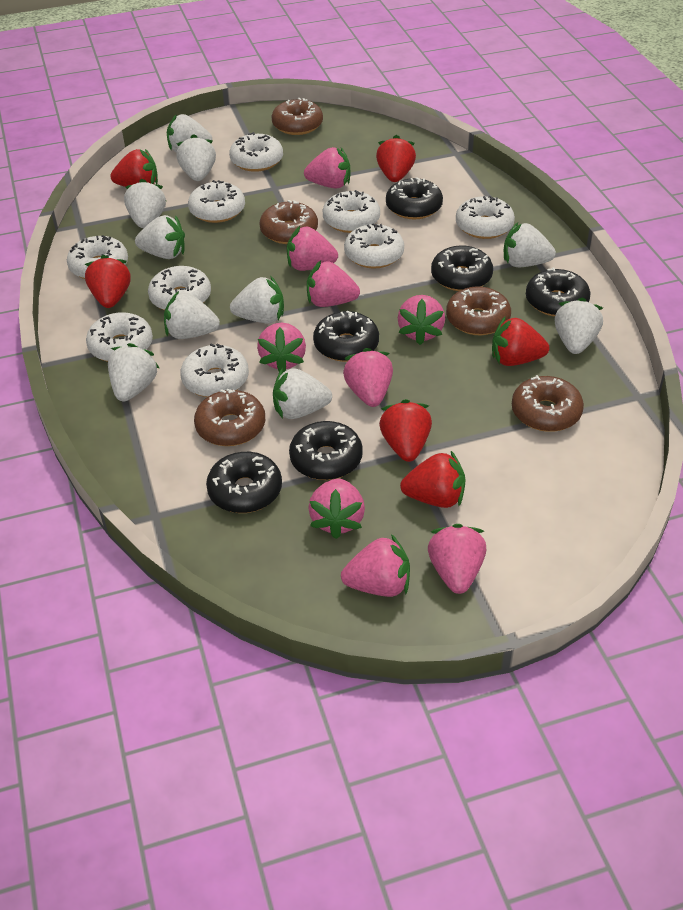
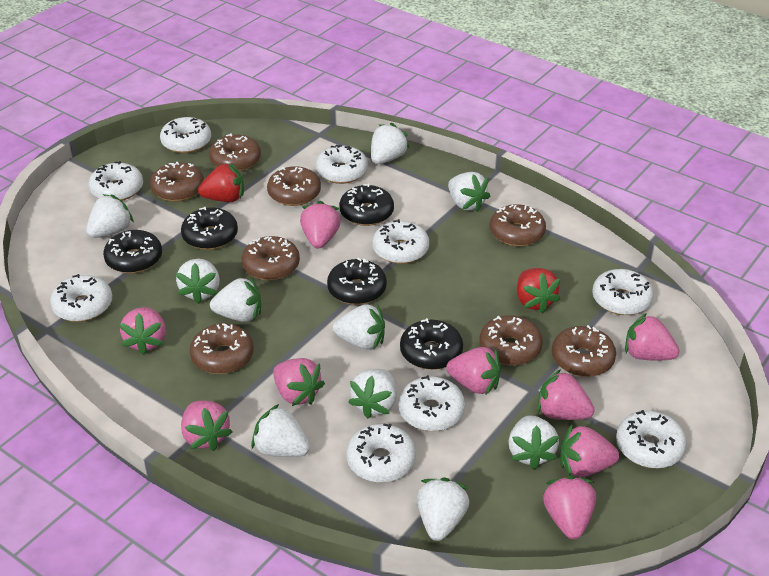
black donut: 6 -> 5
brown donut: 5 -> 8
red strawberry: 6 -> 2

